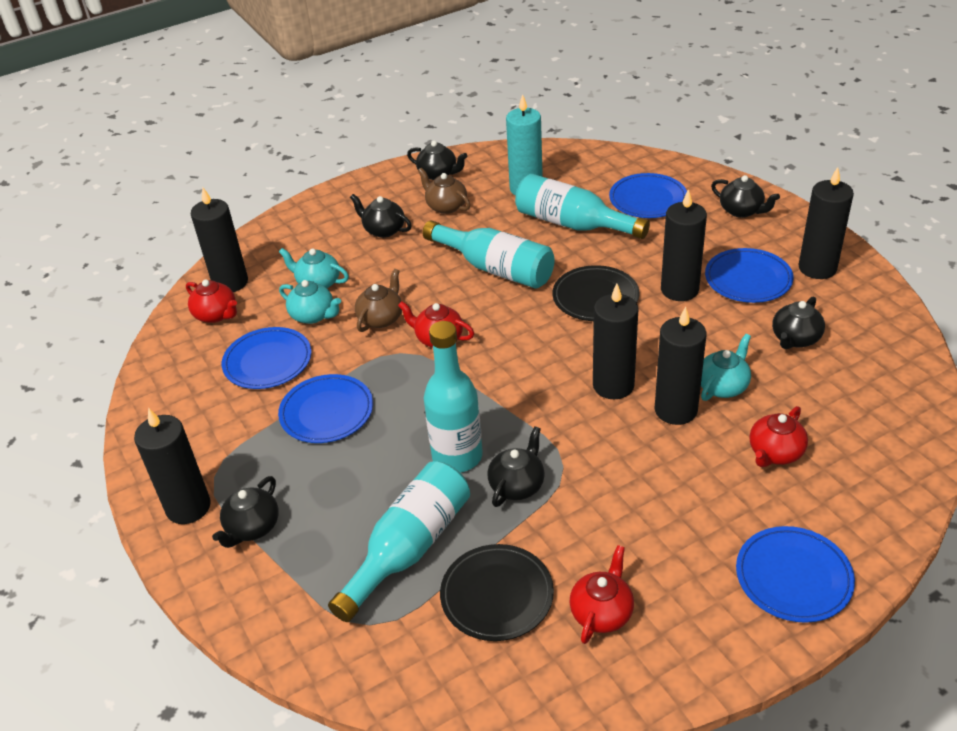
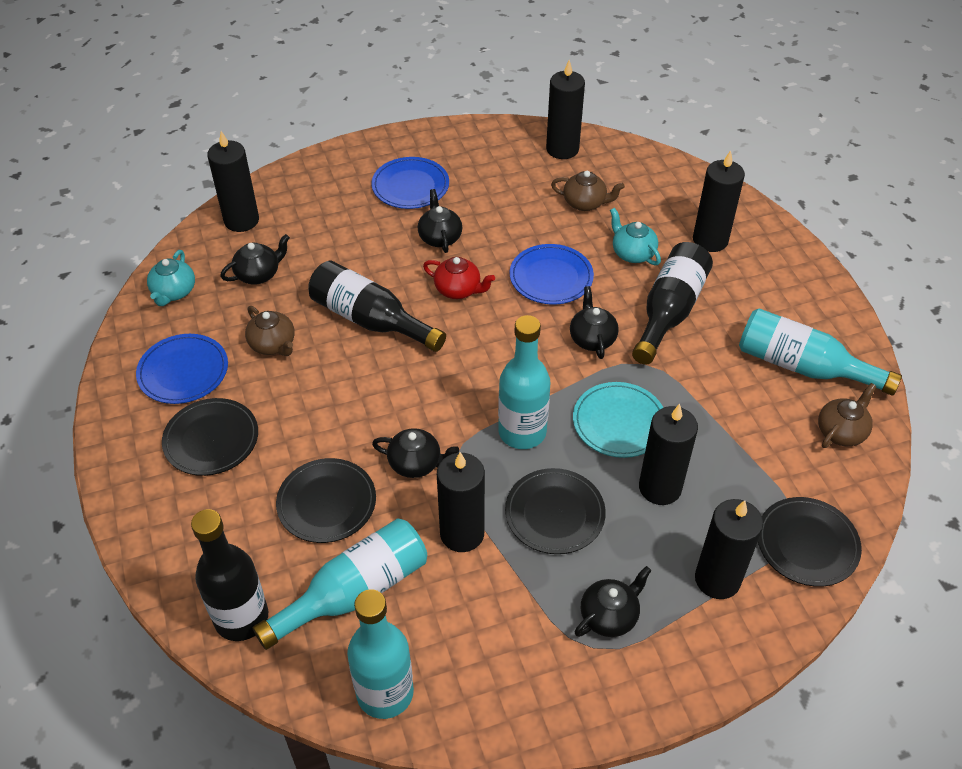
black bottle: 0 -> 3
black plate: 2 -> 4
black teapot: 6 -> 5
blue plate: 5 -> 3
brown teapot: 2 -> 3
red teapot: 4 -> 1
turquoise candle: 1 -> 0
turquoise plate: 0 -> 1
turquoise teapot: 3 -> 2

